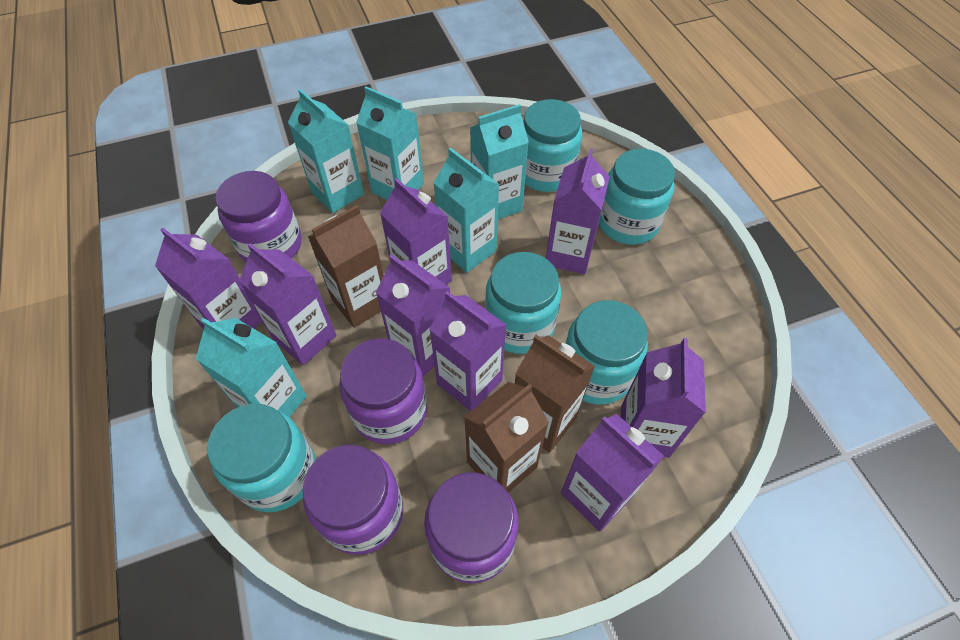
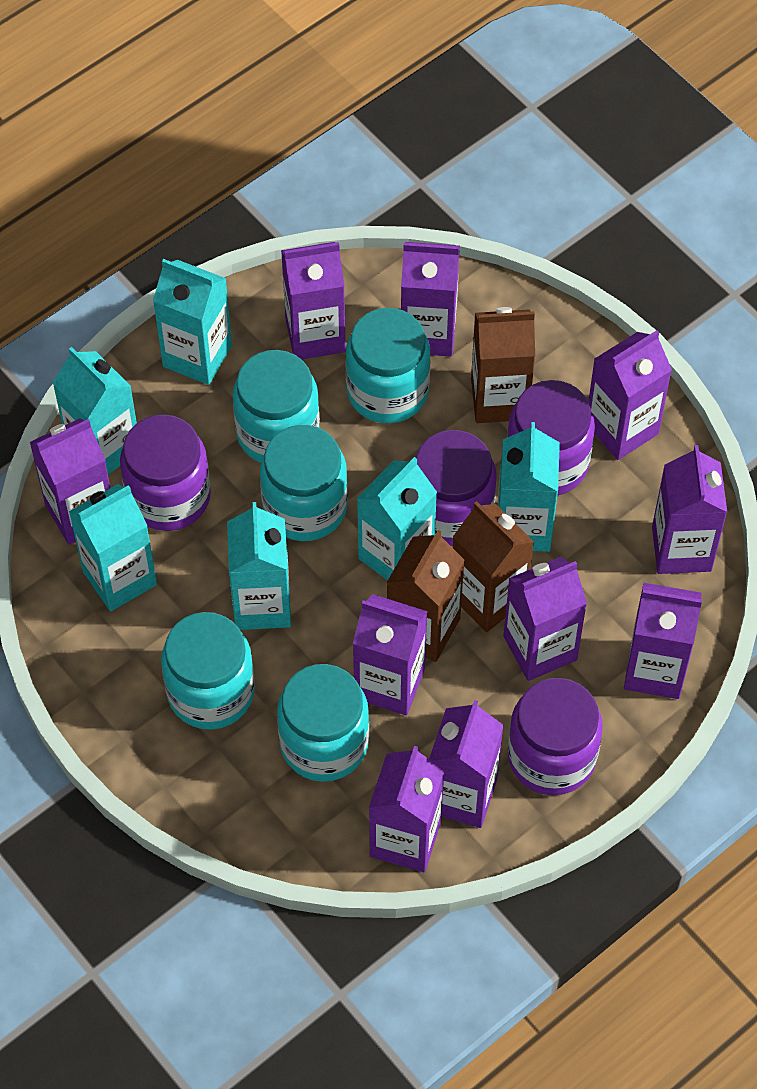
purple carton: 8 -> 10
turquoise carton: 5 -> 6

